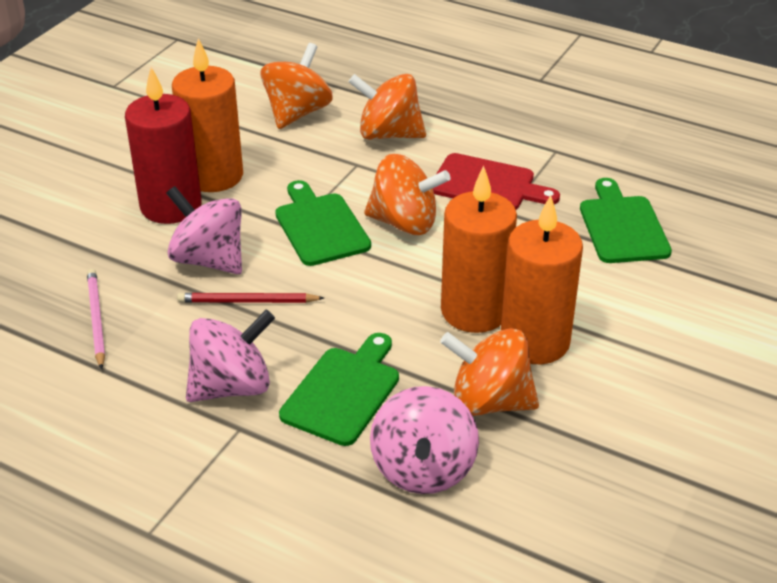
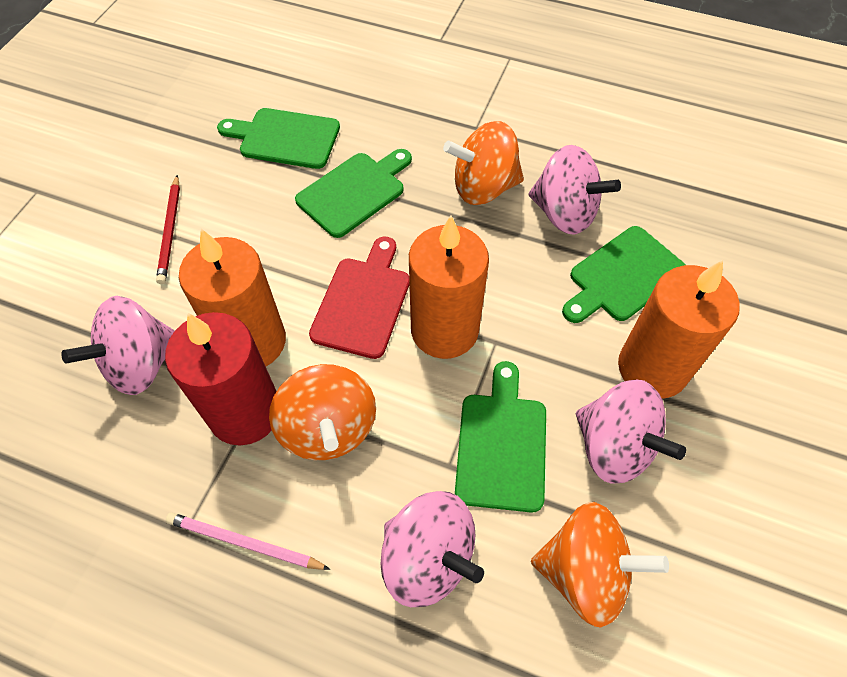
green cutting board: 3 -> 4
orange spinning top: 4 -> 3
pink spinning top: 3 -> 4

